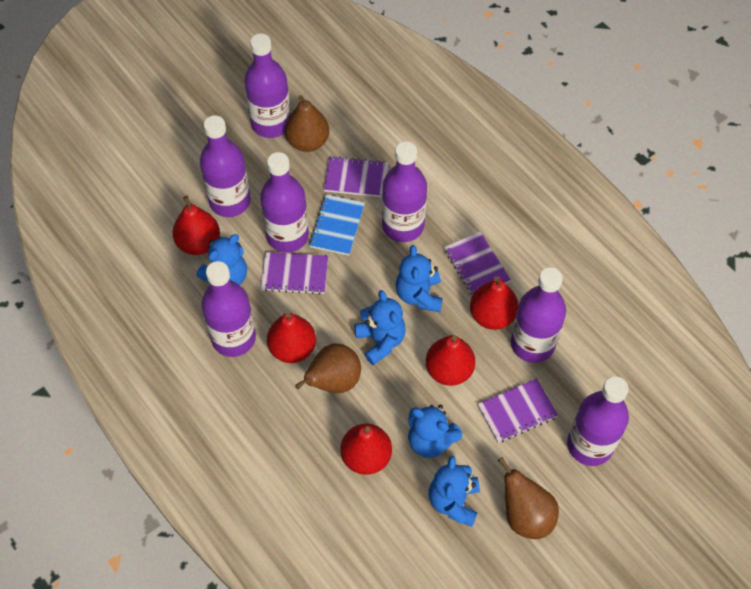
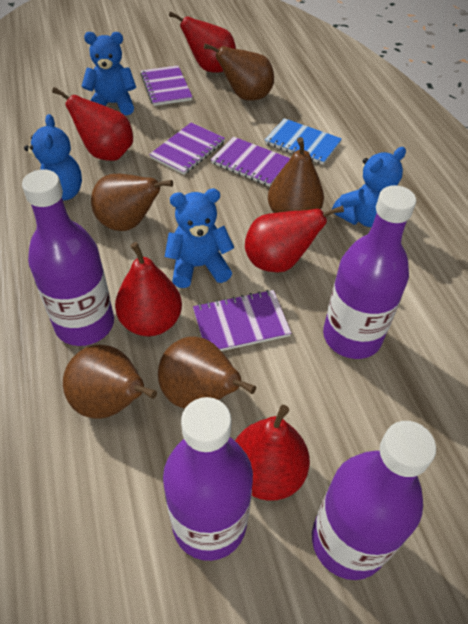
blue teddy bear: 5 -> 4
brown pear: 3 -> 5
purple bottle: 7 -> 4

